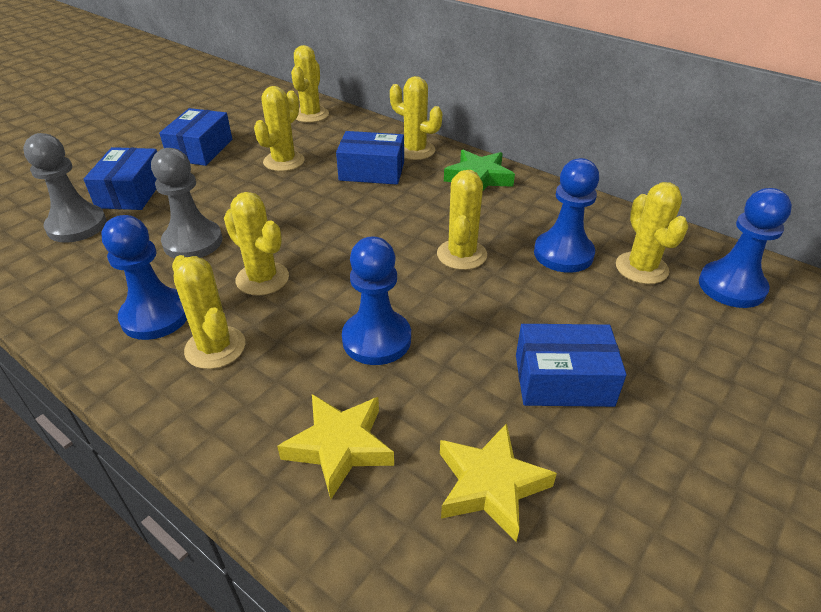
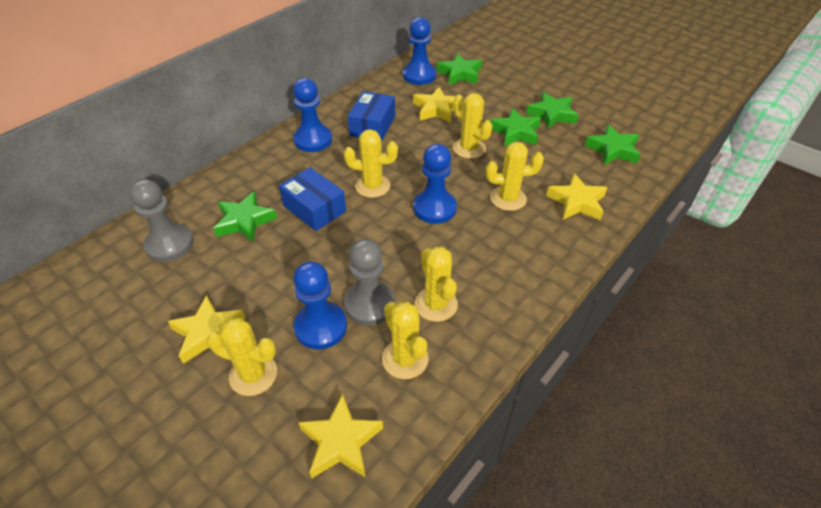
blue box: 4 -> 2
green star: 1 -> 5
yellow cactus: 7 -> 6
yellow star: 2 -> 4

